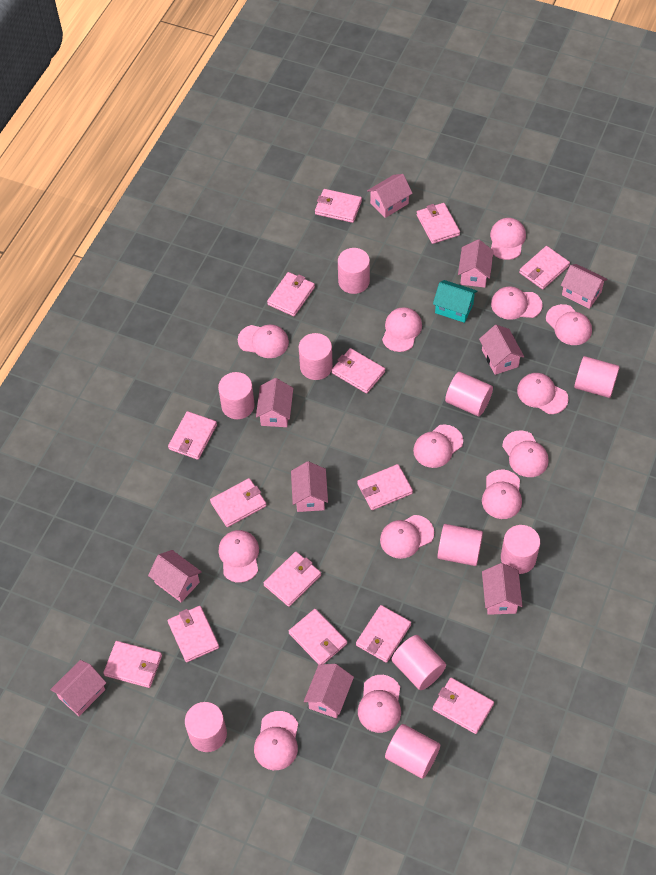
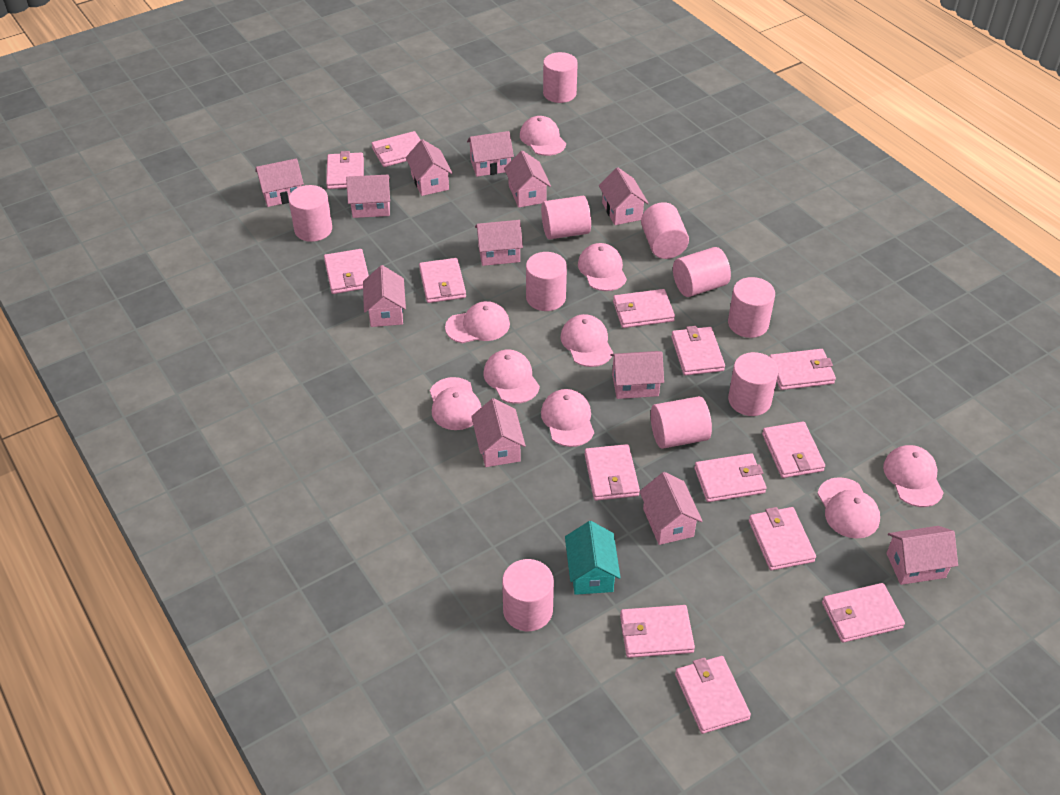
pink cap: 13 -> 9
pink house: 10 -> 12

